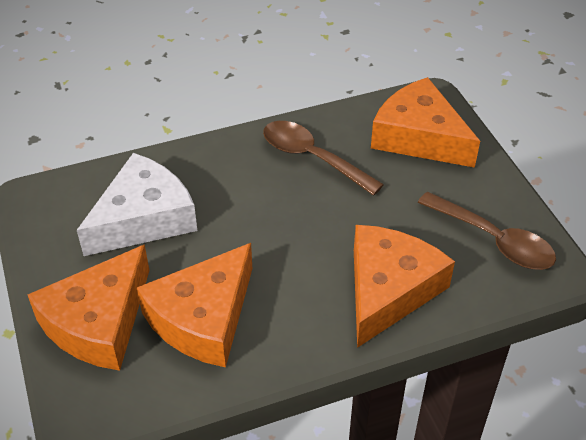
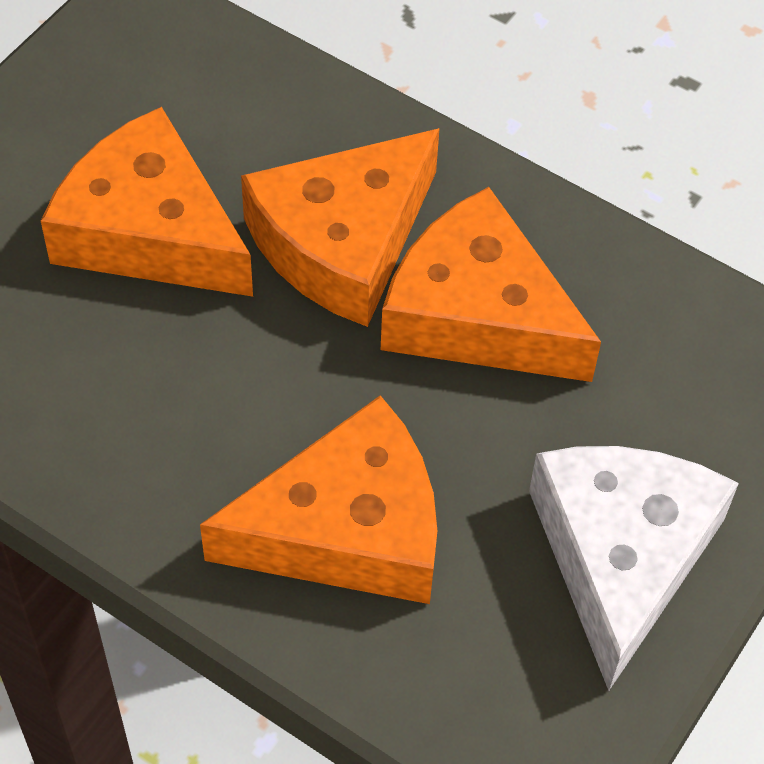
brown spoon: 2 -> 0

